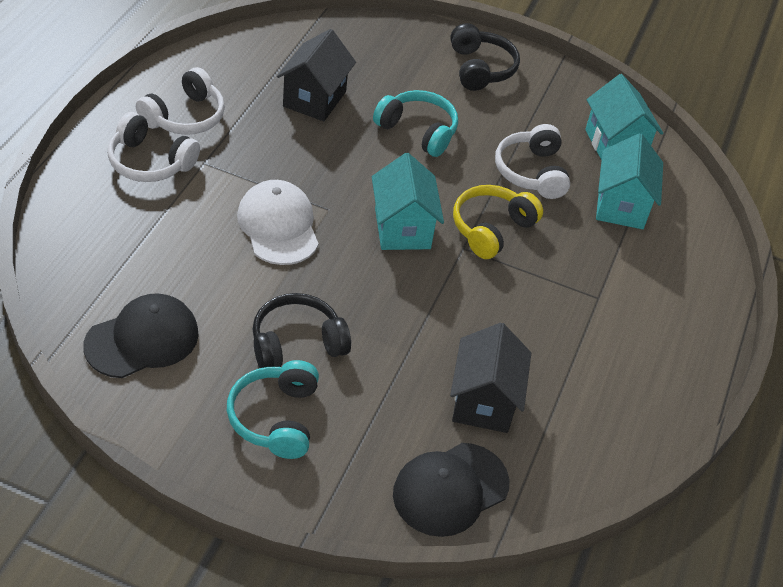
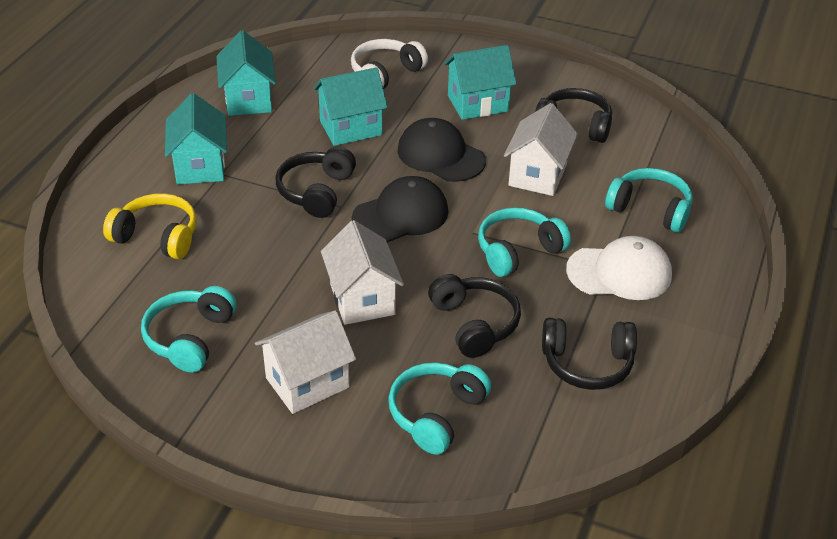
black headphones: 2 -> 4
black house: 2 -> 0
turquoise headphones: 2 -> 4
turquoise house: 3 -> 4
white headphones: 3 -> 1
white house: 0 -> 3

